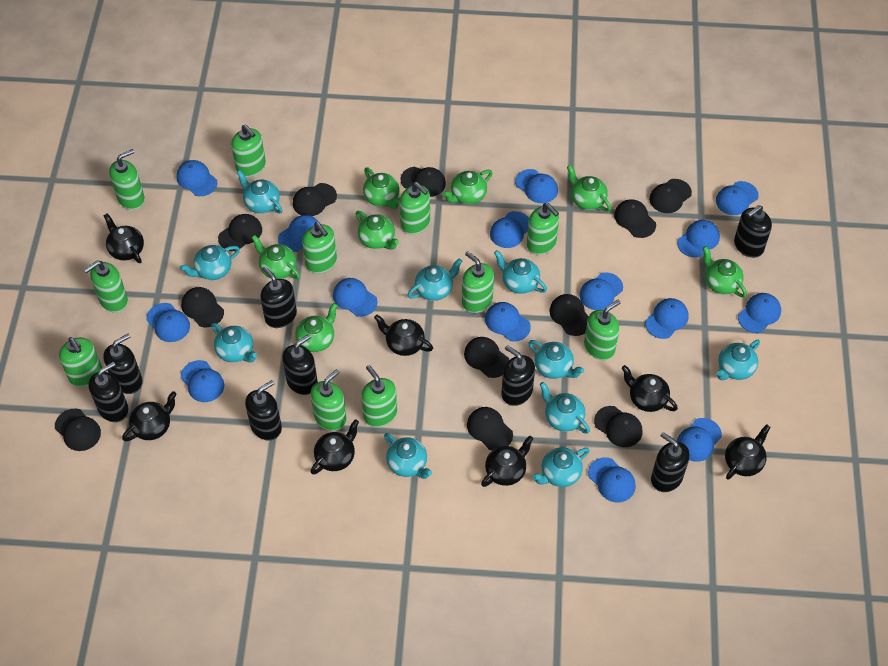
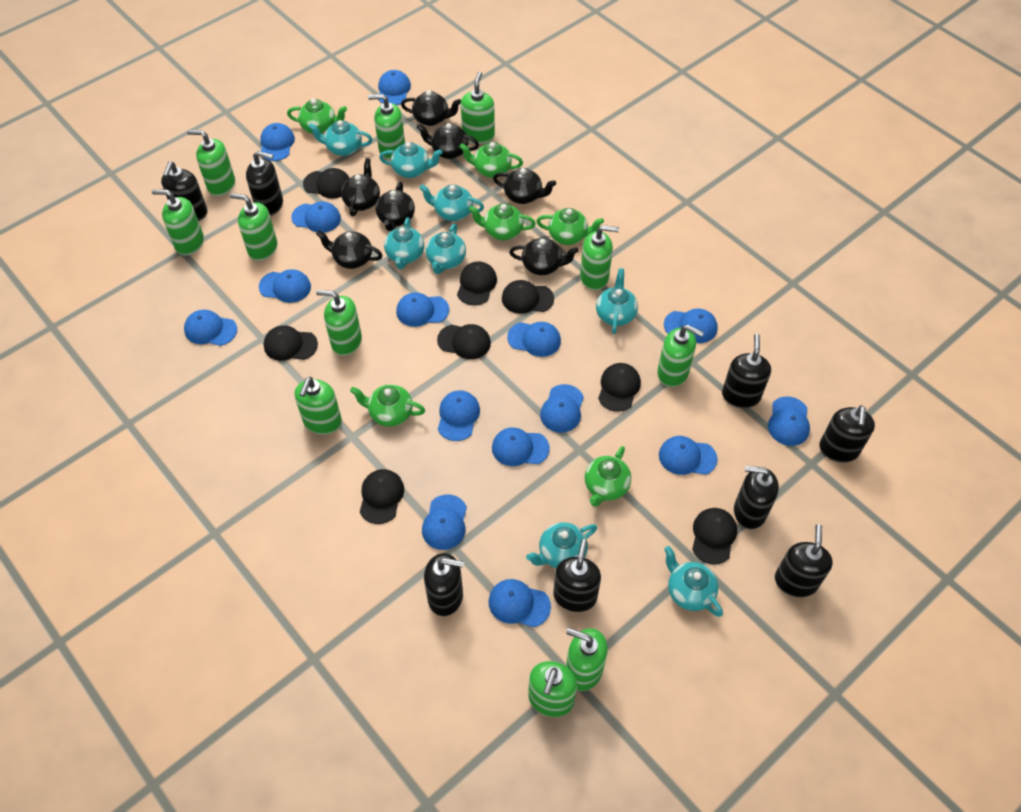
black cap: 11 -> 8
green teapot: 7 -> 6
turquoise teapot: 10 -> 8

